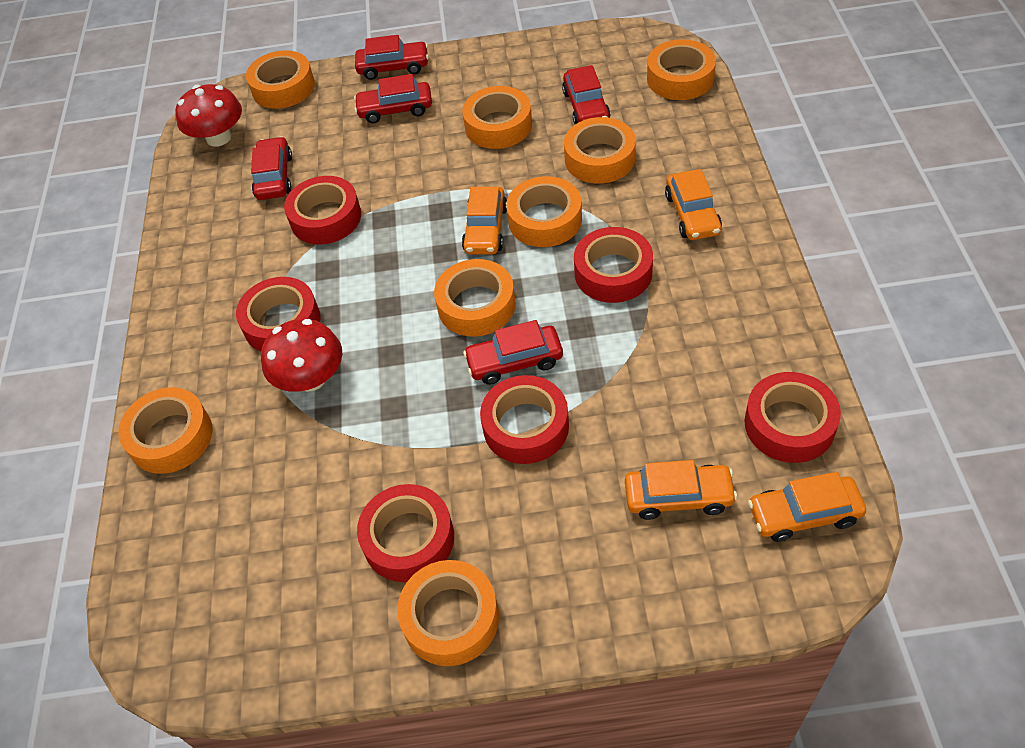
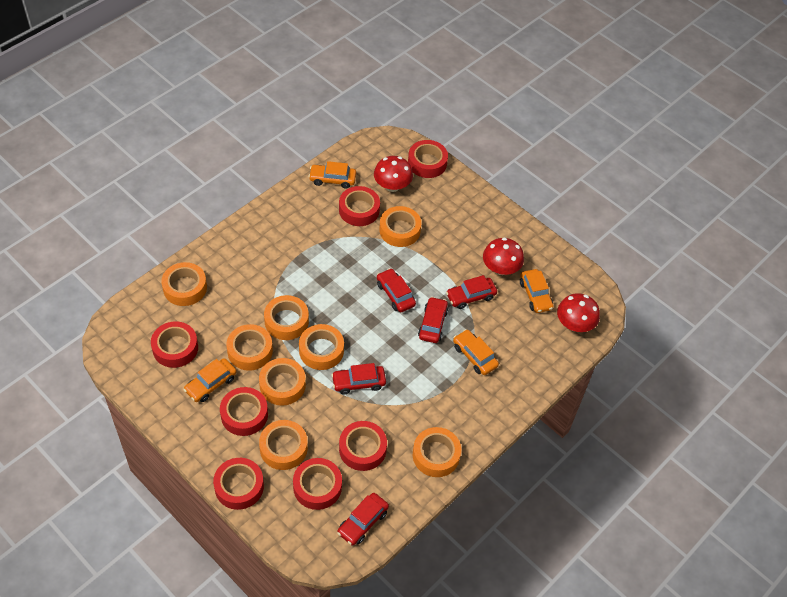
red mushroom: 2 -> 3
red tape: 6 -> 7

